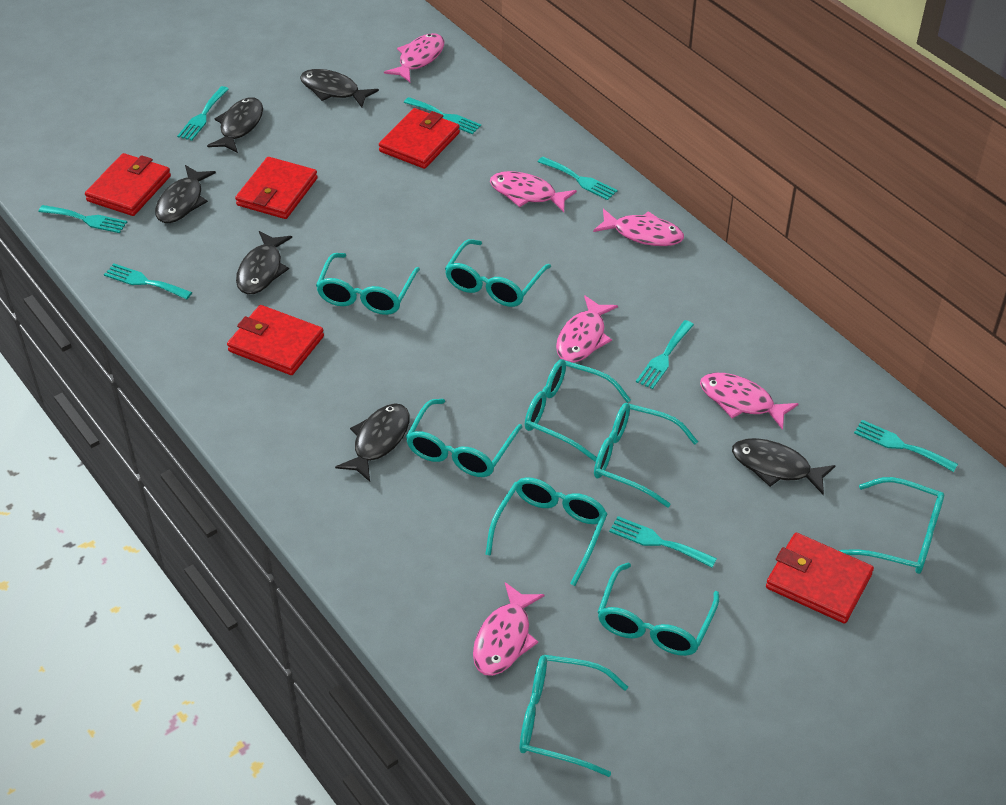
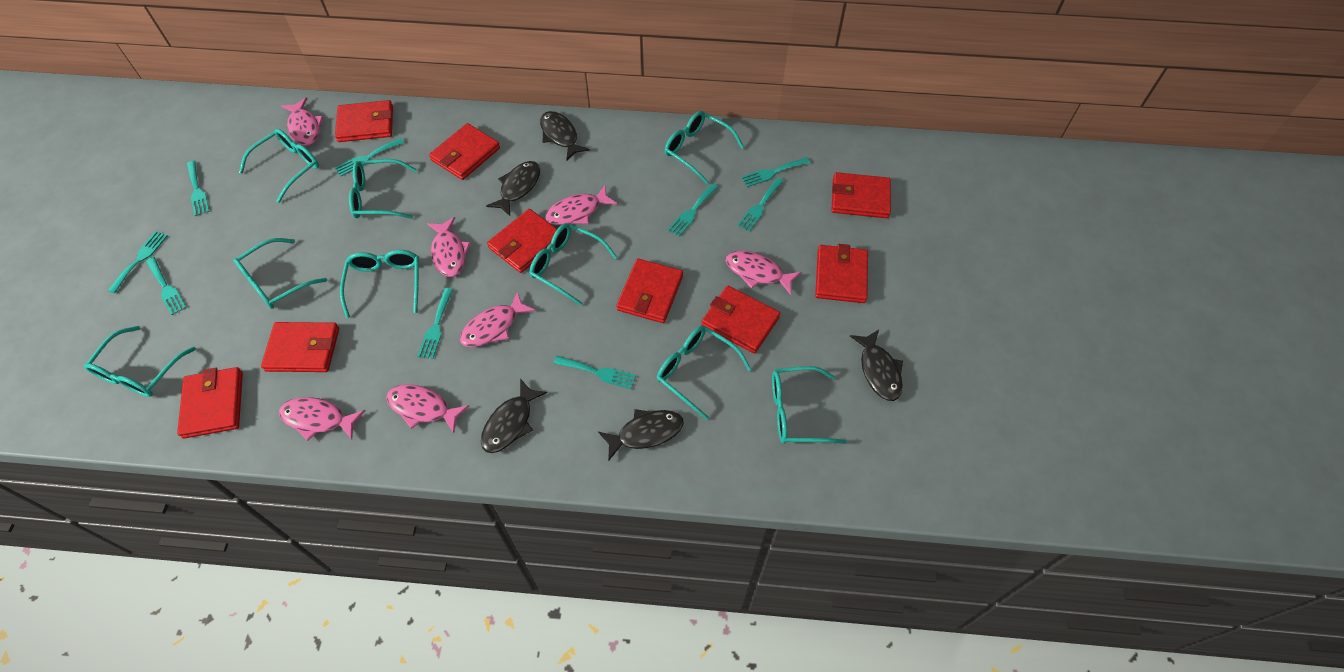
black fish: 6 -> 5
pink fish: 6 -> 7
red wallet: 5 -> 9
turquoise fork: 8 -> 9

